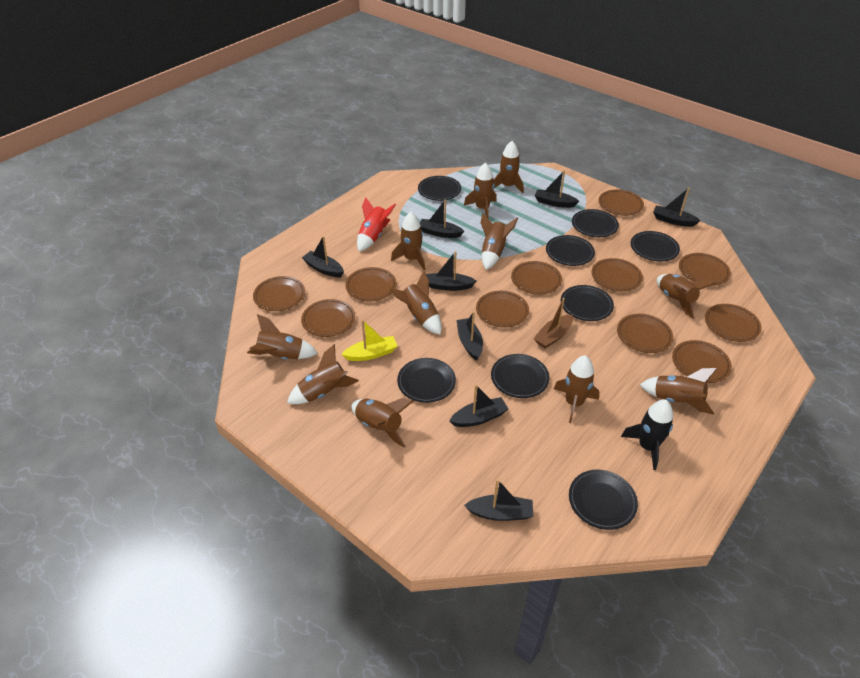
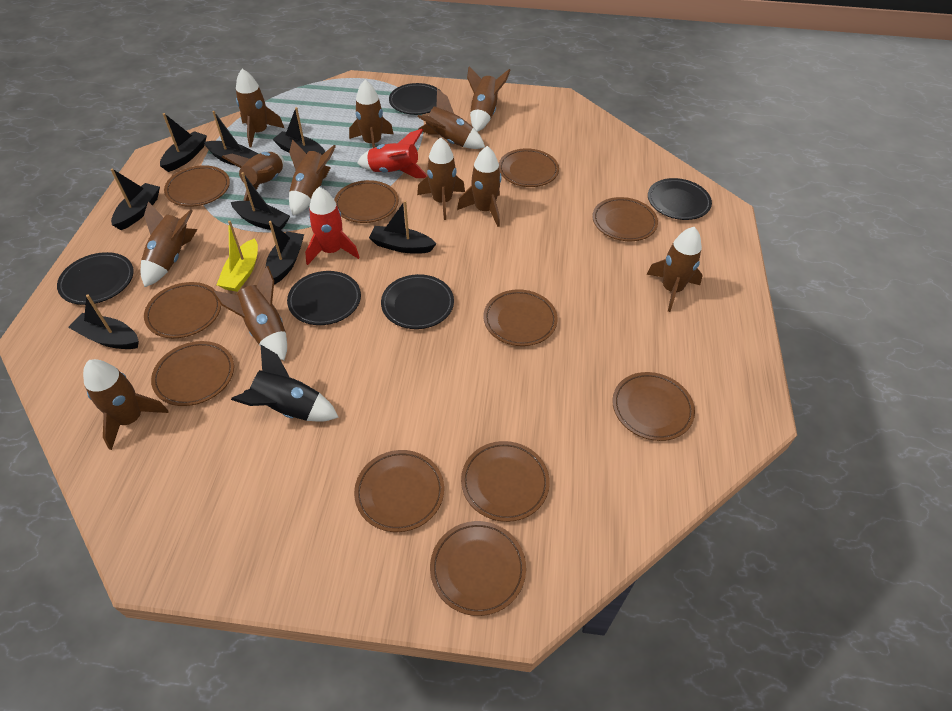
black plate: 8 -> 5
brown boat: 1 -> 0
brown rocket: 11 -> 12
red rocket: 1 -> 2

